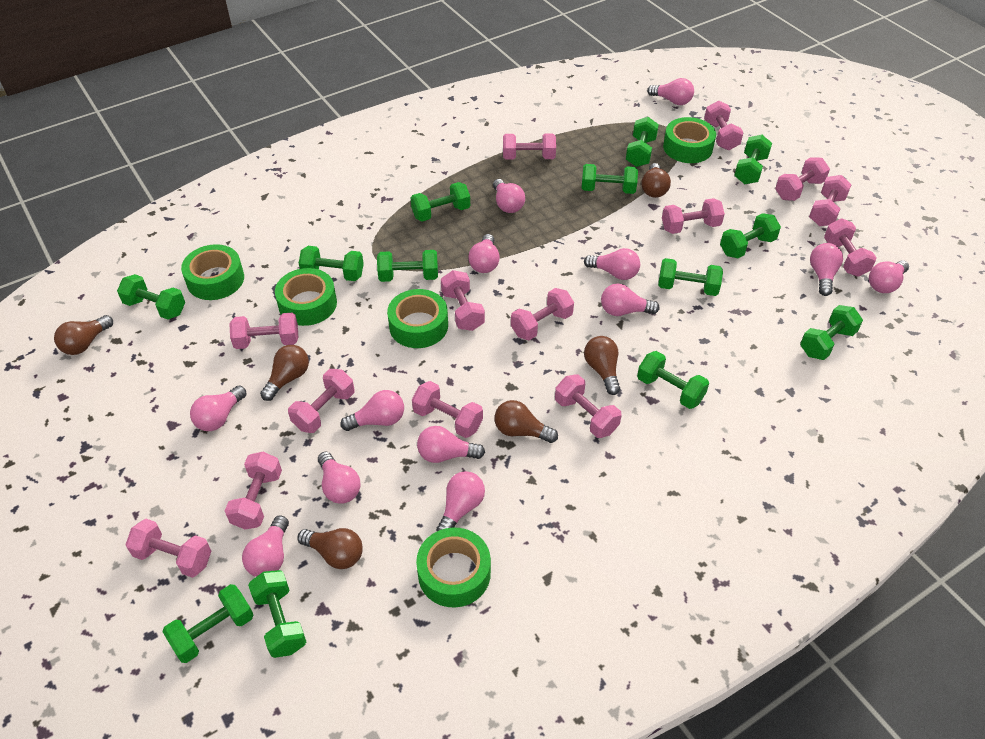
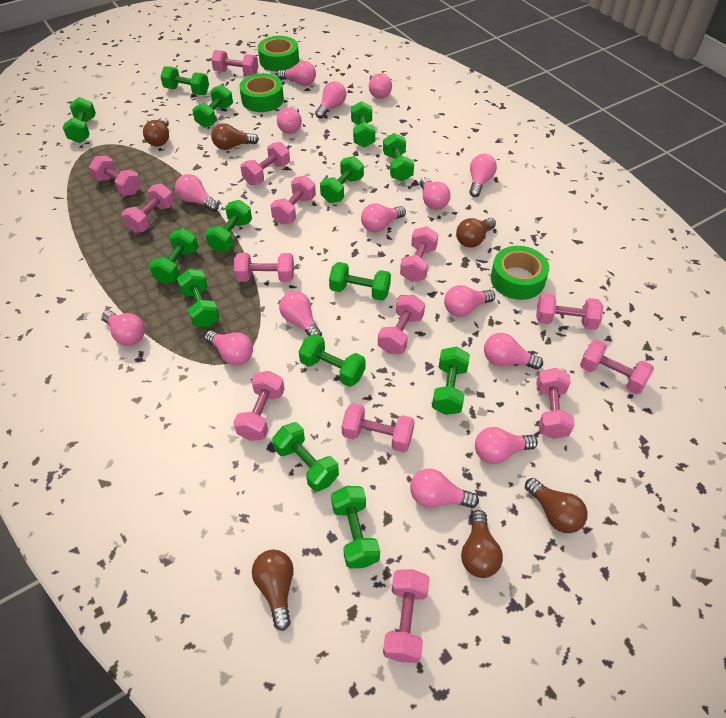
green dumbbell: 13 -> 14
green tape: 5 -> 3
pink light bulb: 13 -> 15

